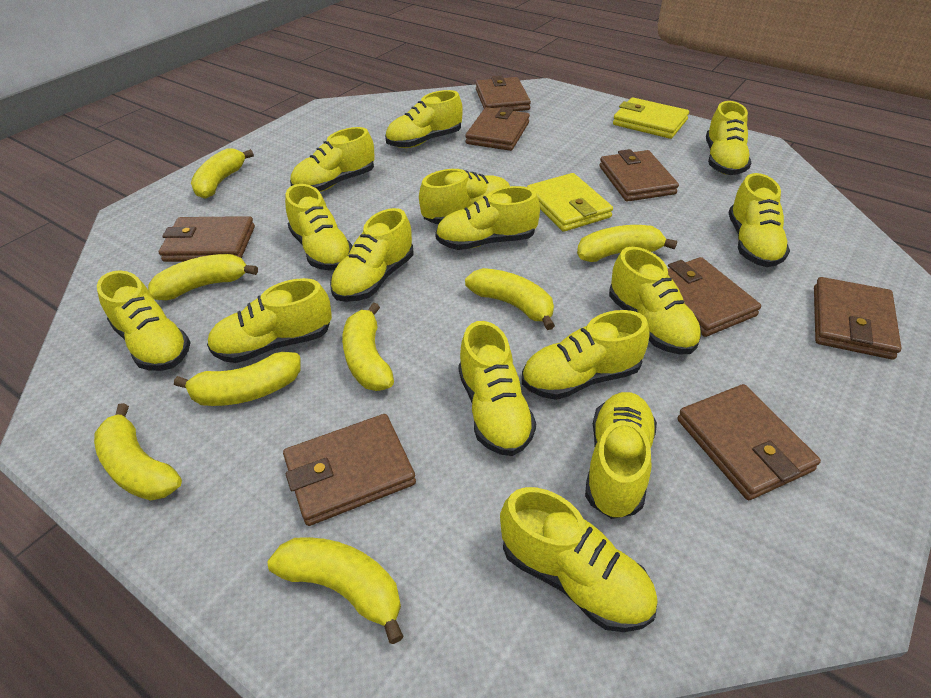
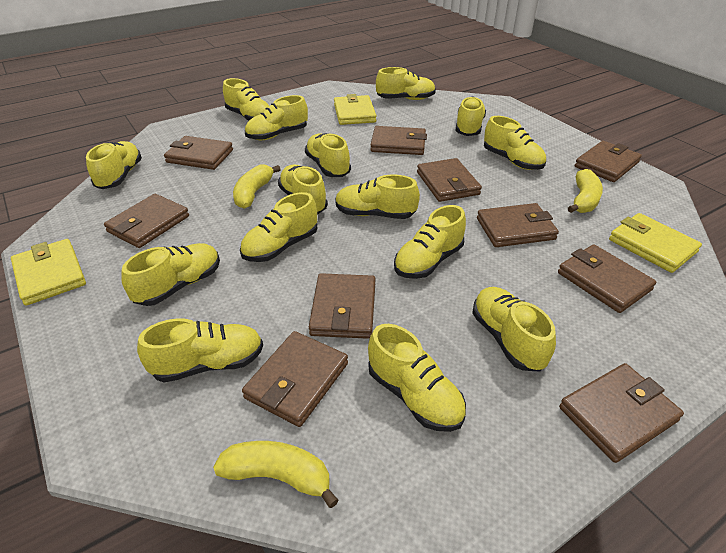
brown wallet: 8 -> 10
yellow banana: 8 -> 3
yellow wallet: 2 -> 3

